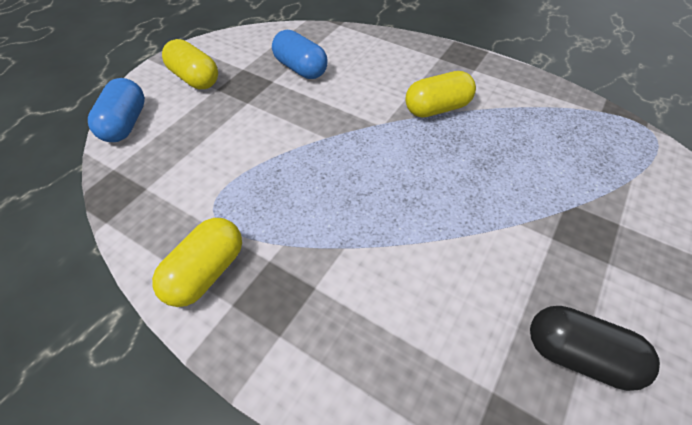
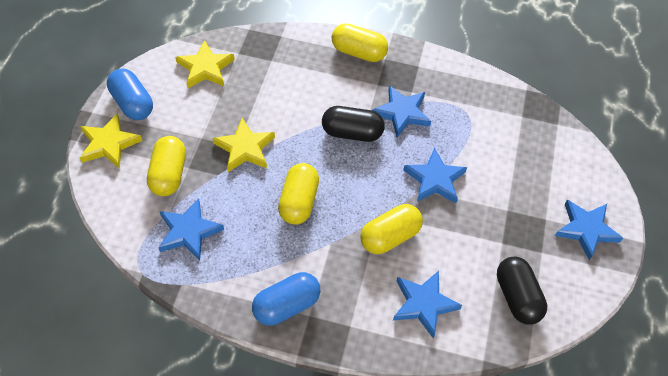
black capsule: 1 -> 2
blue star: 0 -> 5
yellow capsule: 3 -> 4
yellow star: 0 -> 3

